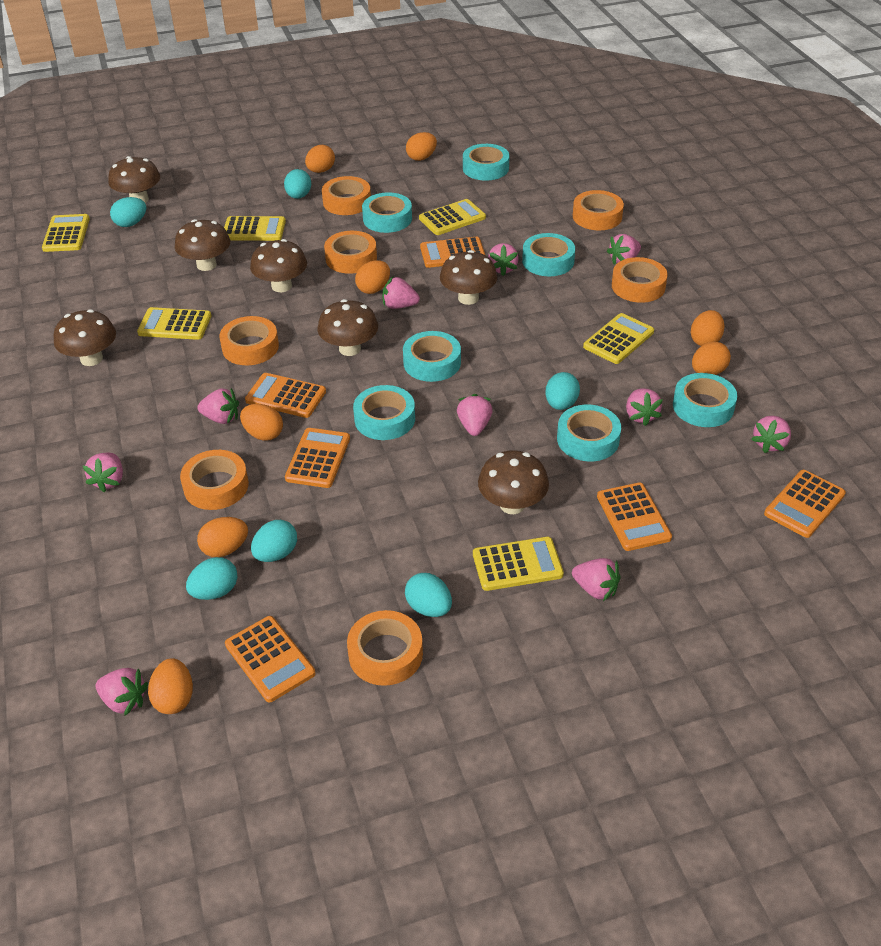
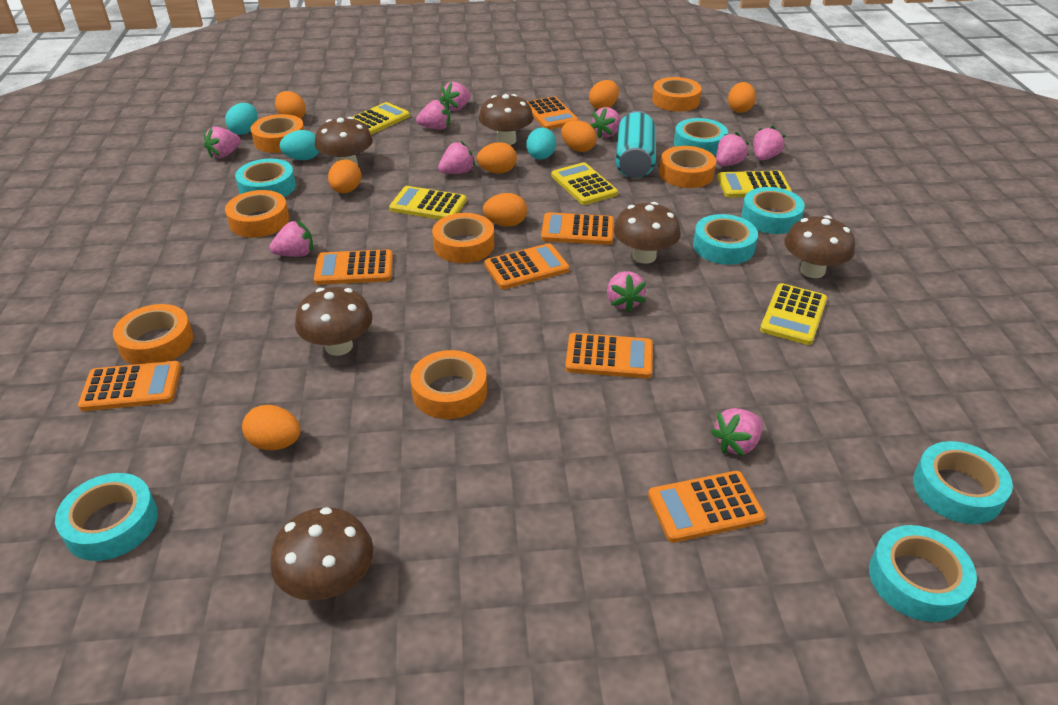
brown mushroom: 7 -> 6
orange calculator: 6 -> 7
turquoise can: 0 -> 1
turquoise egg: 6 -> 3
yellow calculator: 6 -> 5

